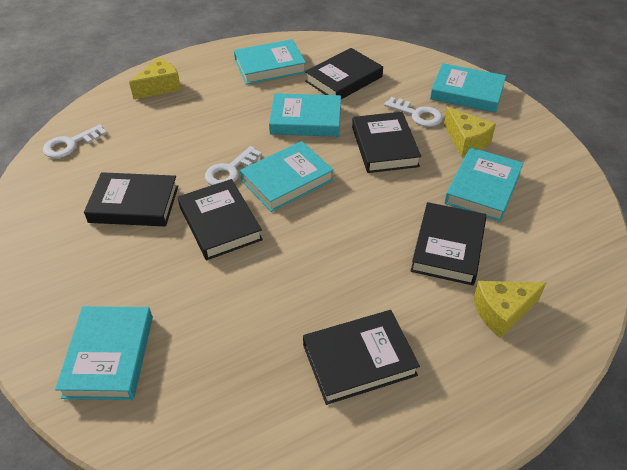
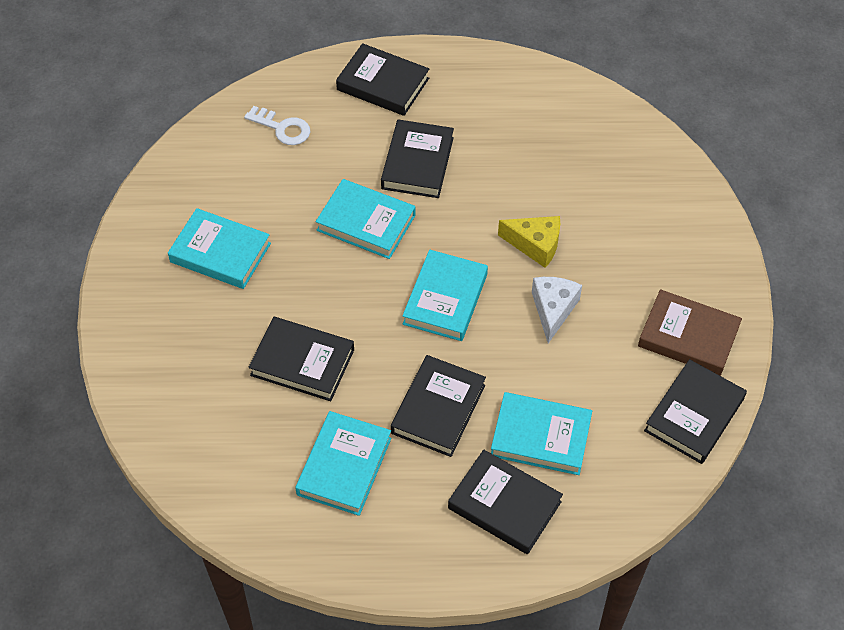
brown book: 0 -> 1
turquoise book: 6 -> 5
white cheese: 0 -> 1
white key: 3 -> 1
yellow cheese: 3 -> 1

